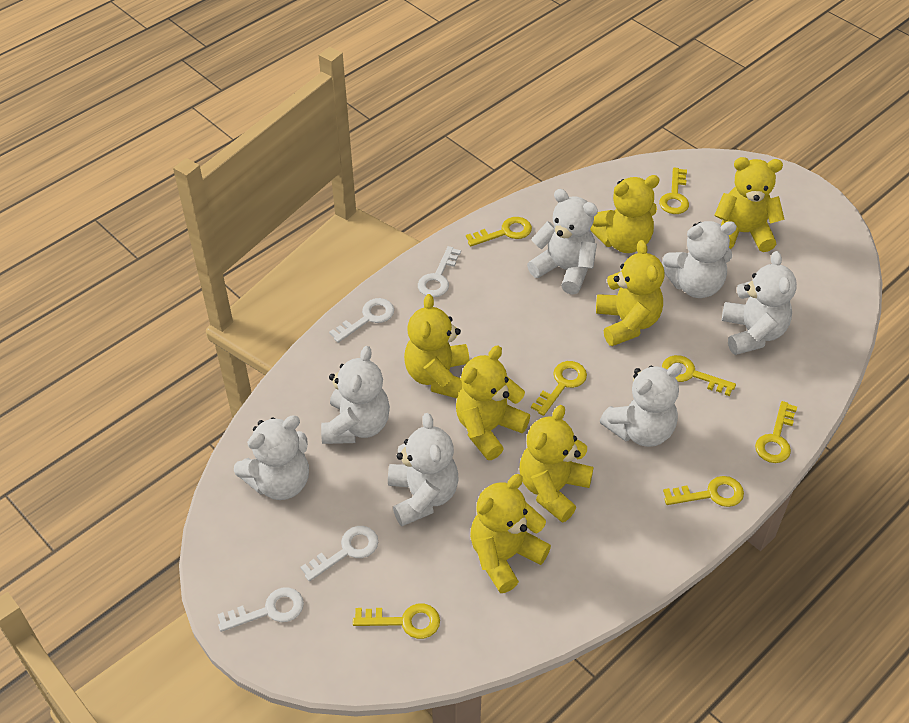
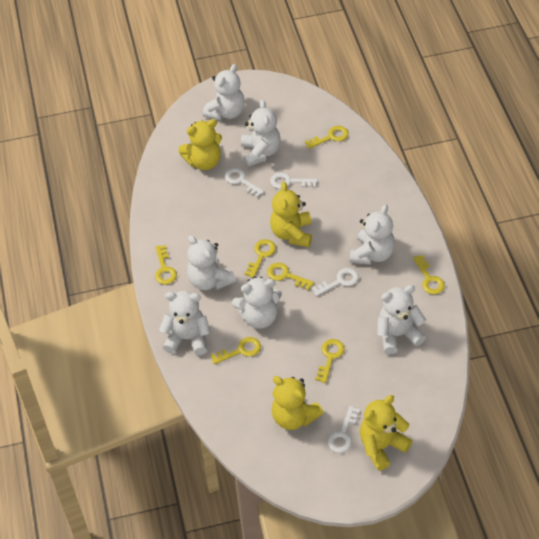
yellow teddy bear: 7 -> 4

